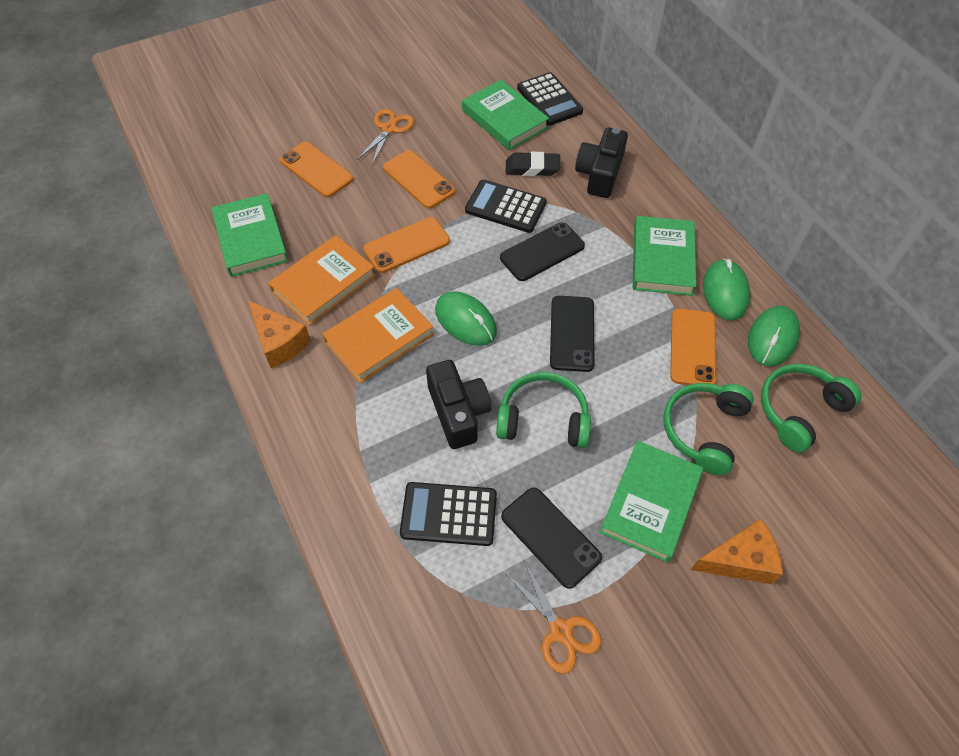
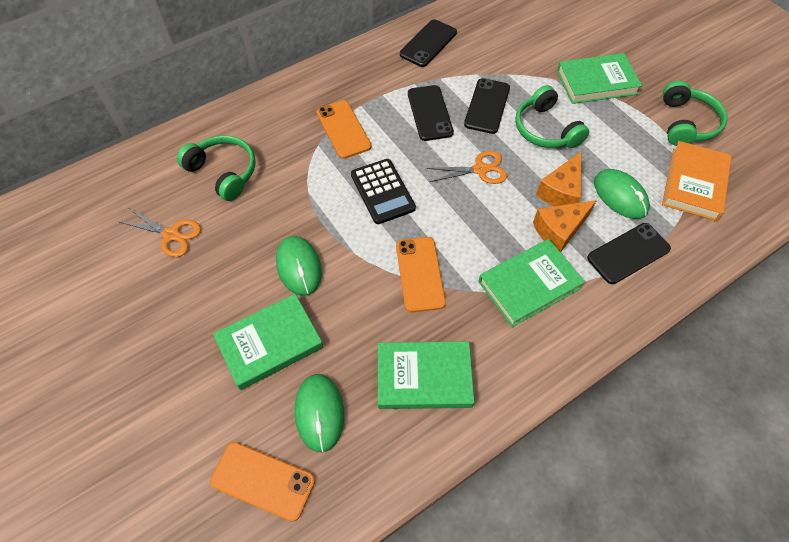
black calculator: 3 -> 1
black camera: 2 -> 0
black eraser: 1 -> 0
black phone: 3 -> 4
orange book: 2 -> 1
orange phone: 4 -> 3

